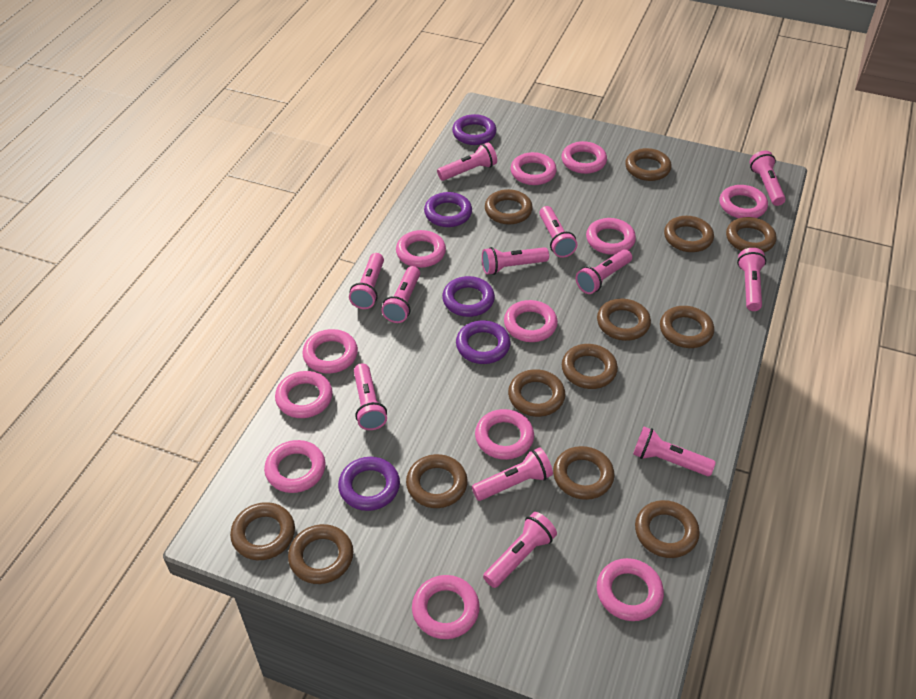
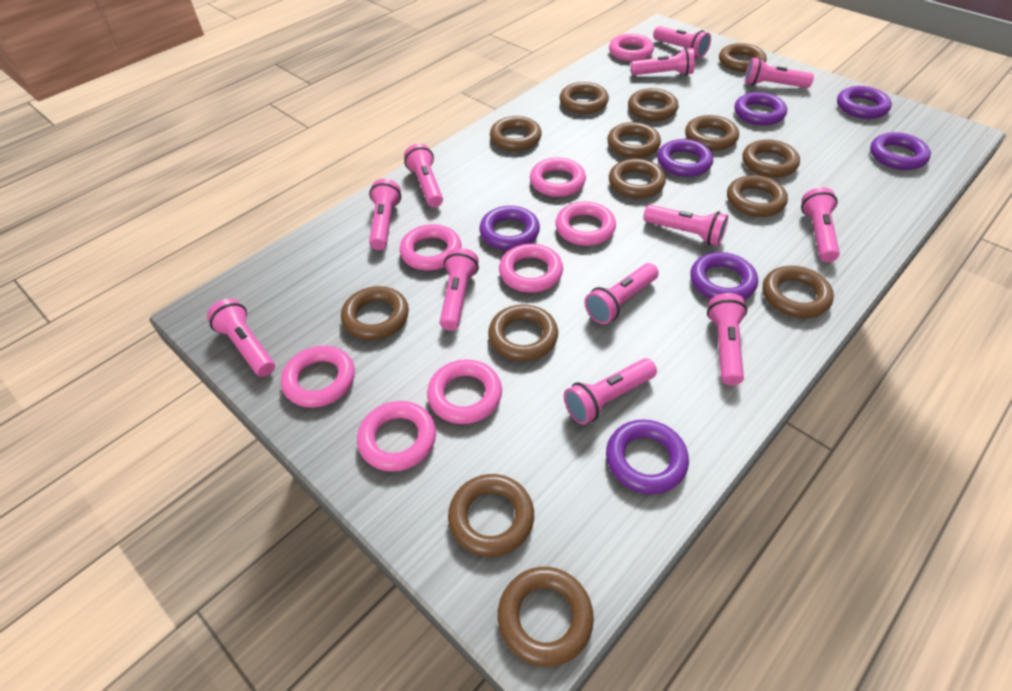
brown ring: 13 -> 14
pink ring: 12 -> 8
purple ring: 5 -> 7

